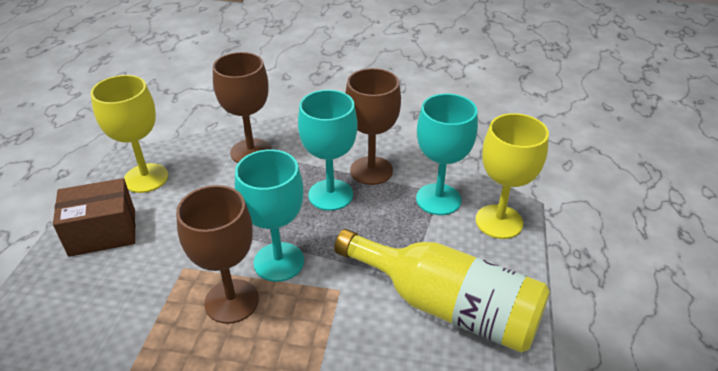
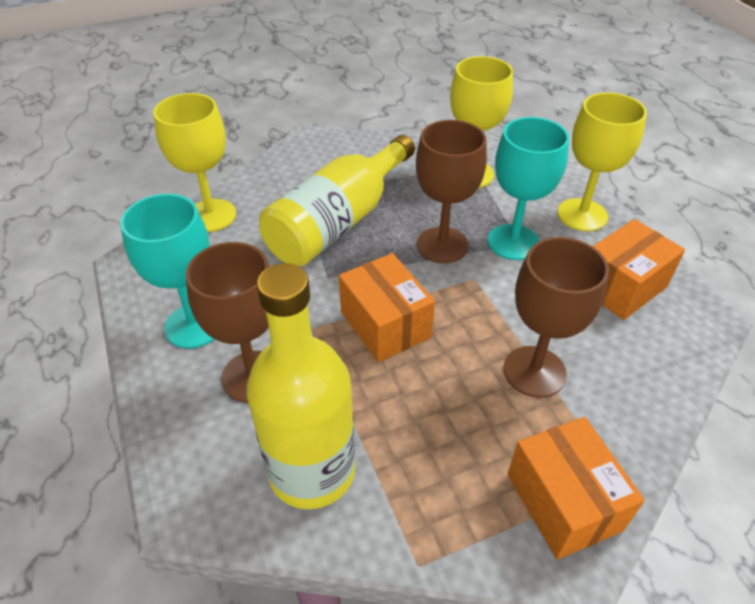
brown box: 1 -> 0
orange box: 0 -> 3
turquoise goblet: 3 -> 2
yellow bottle: 1 -> 2
yellow goblet: 2 -> 3

